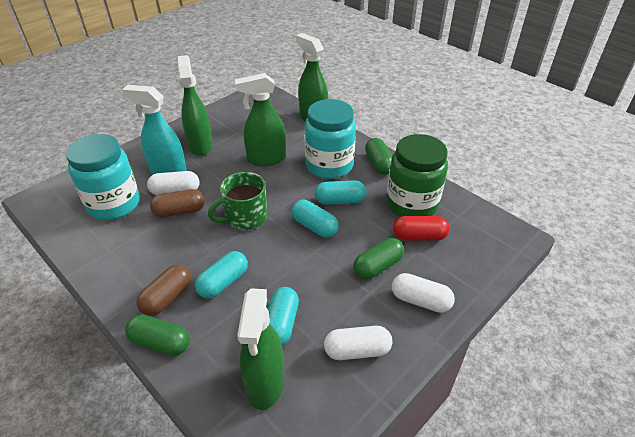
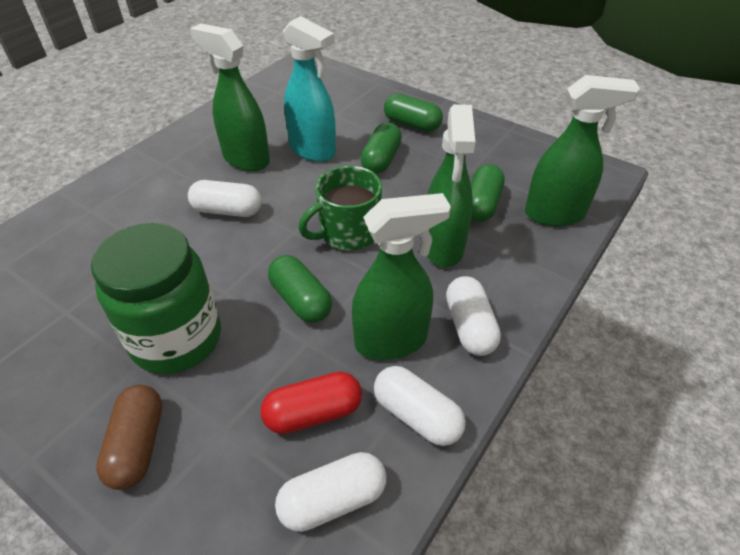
brown capsule: 2 -> 1
green capsule: 3 -> 4
turquoise capsule: 4 -> 0
turquoise jar: 2 -> 0
white capsule: 3 -> 4

